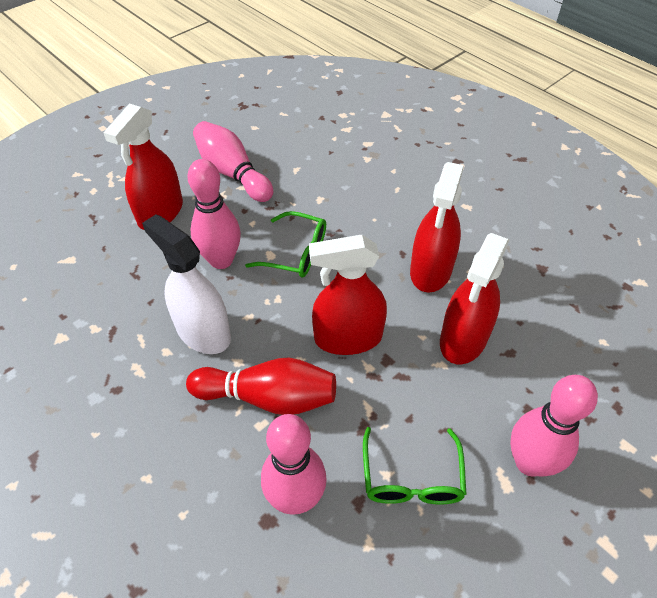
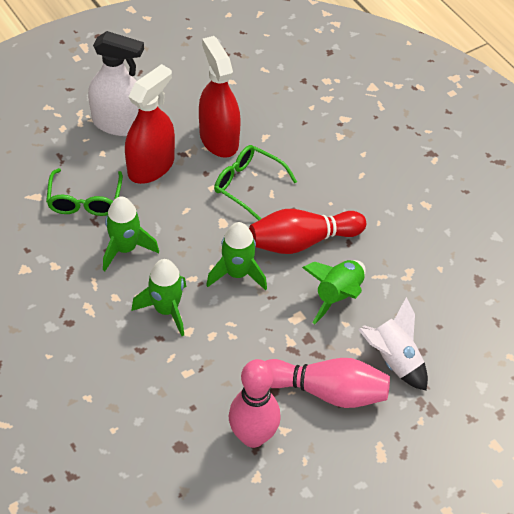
green rocket: 0 -> 4
pink bowling pin: 4 -> 2
red spray bottle: 4 -> 2
white rocket: 0 -> 1

